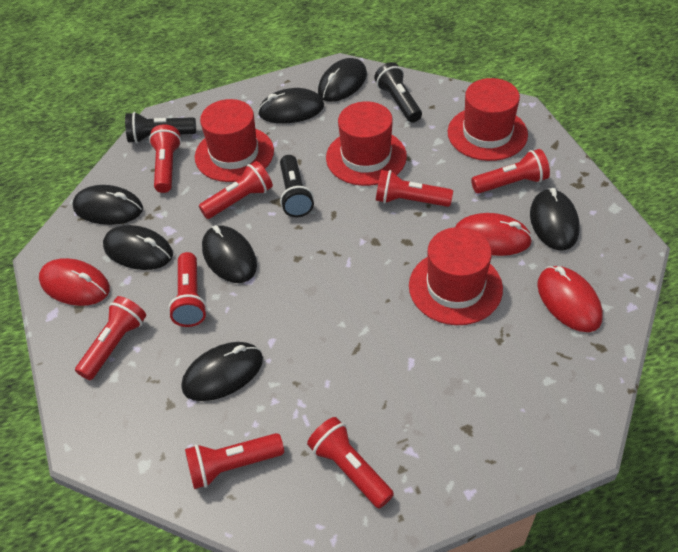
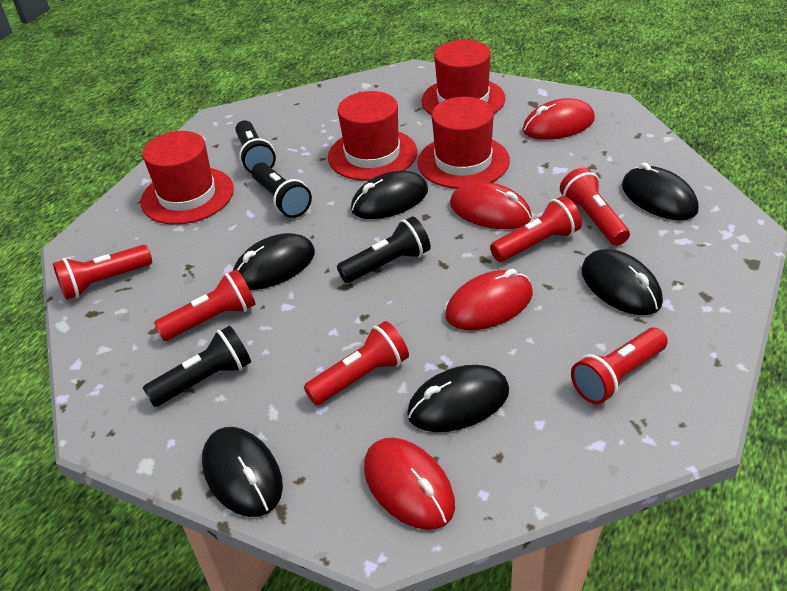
black flashlight: 3 -> 4
black mouse: 7 -> 6
red flashlight: 8 -> 6
red mouse: 3 -> 4

